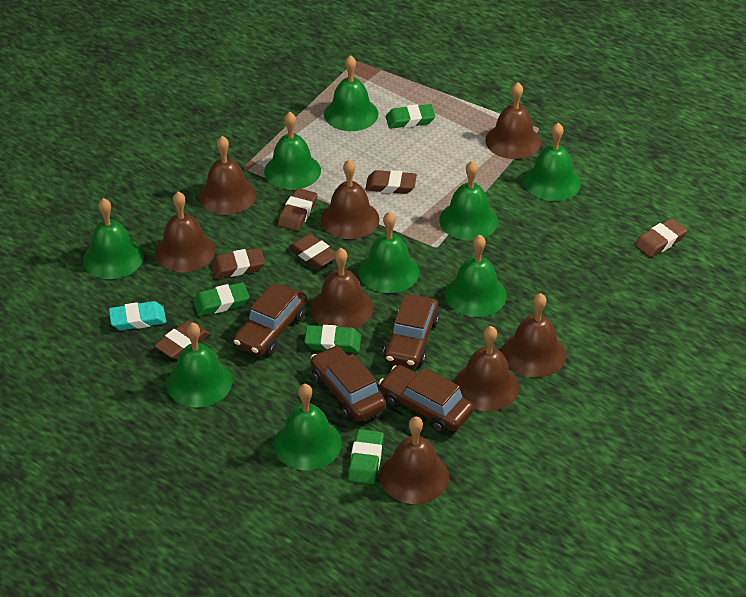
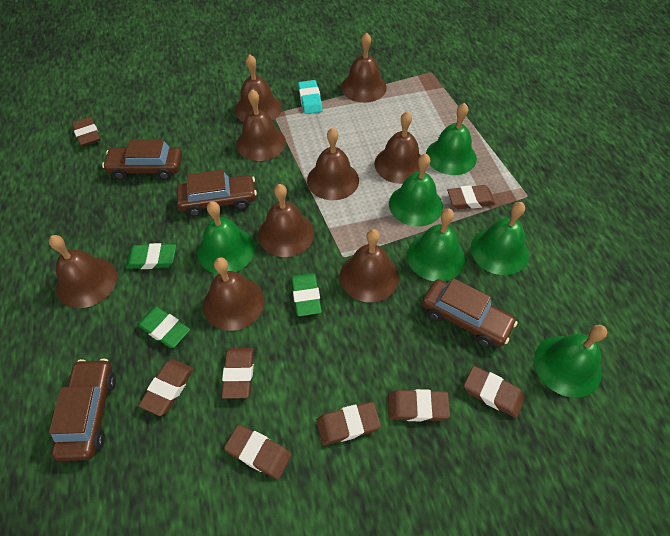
brown bell: 8 -> 9
brown eraser: 6 -> 8
green bell: 9 -> 6
green eraser: 4 -> 3

